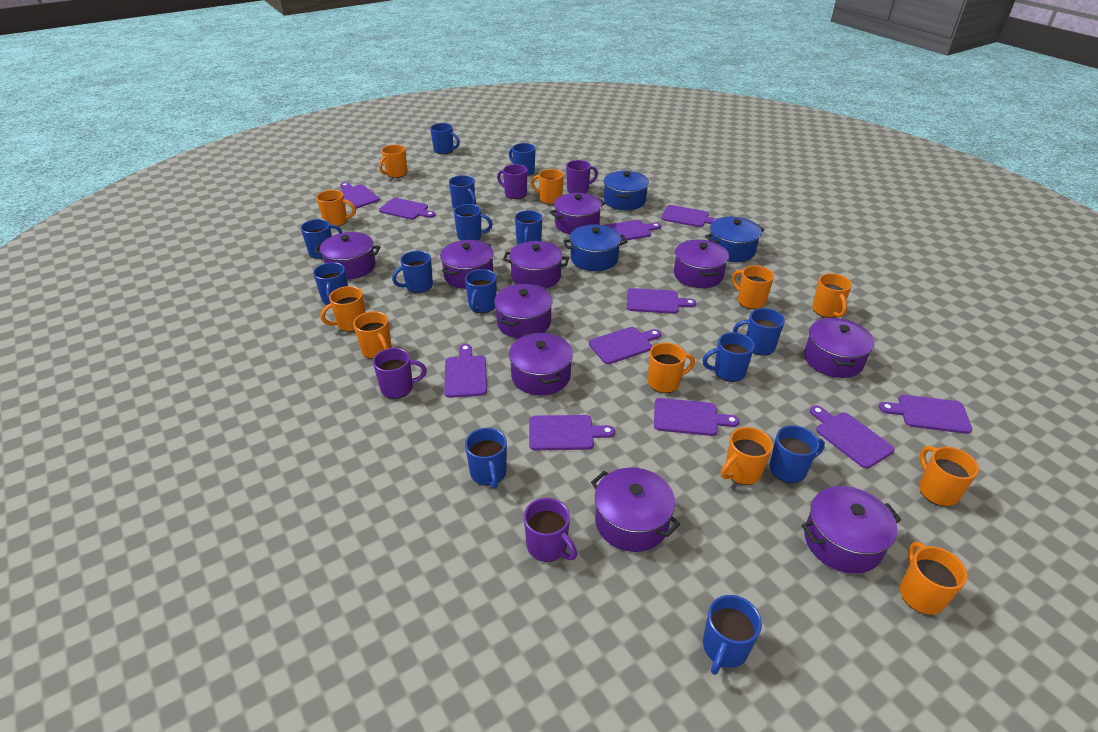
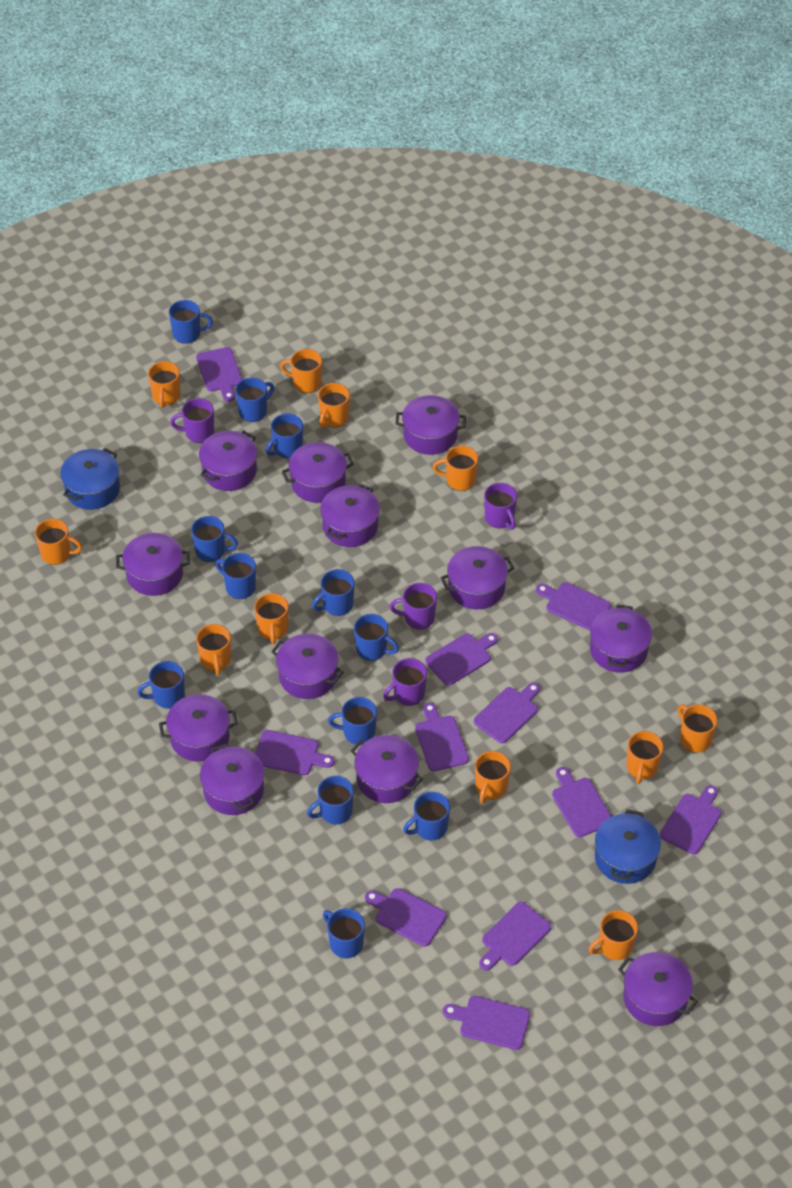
blue mug: 14 -> 12
blue pot: 3 -> 2
purple pot: 10 -> 12

